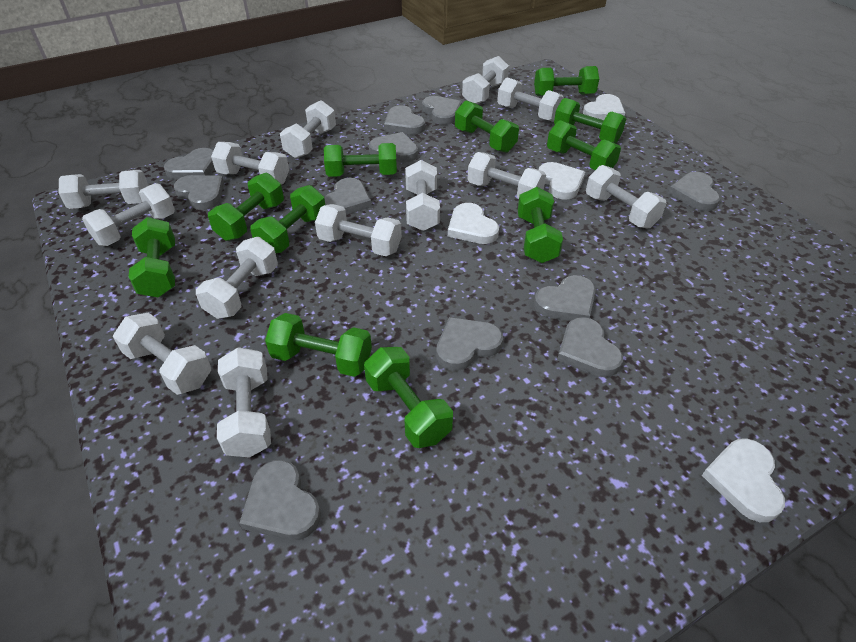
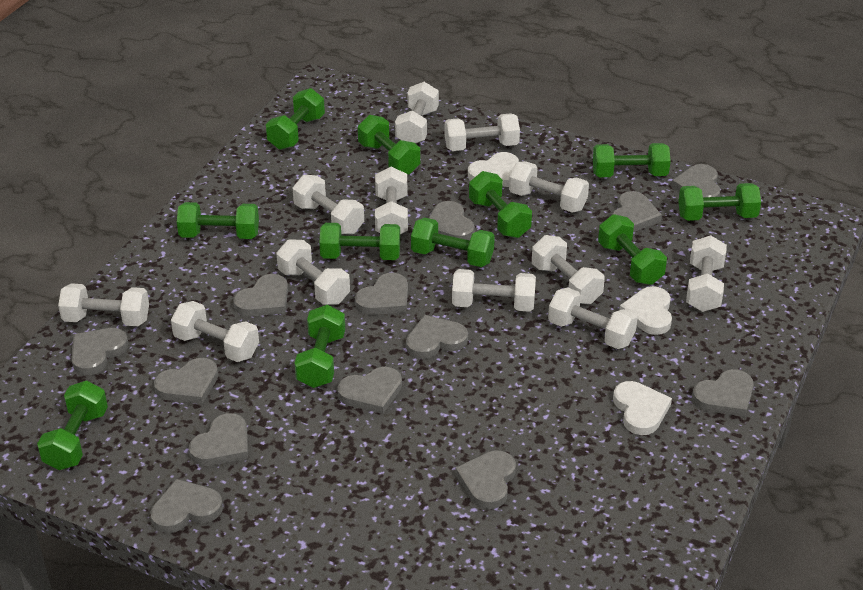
grey heart: 11 -> 13
white dumbbell: 13 -> 12
white heart: 4 -> 3

